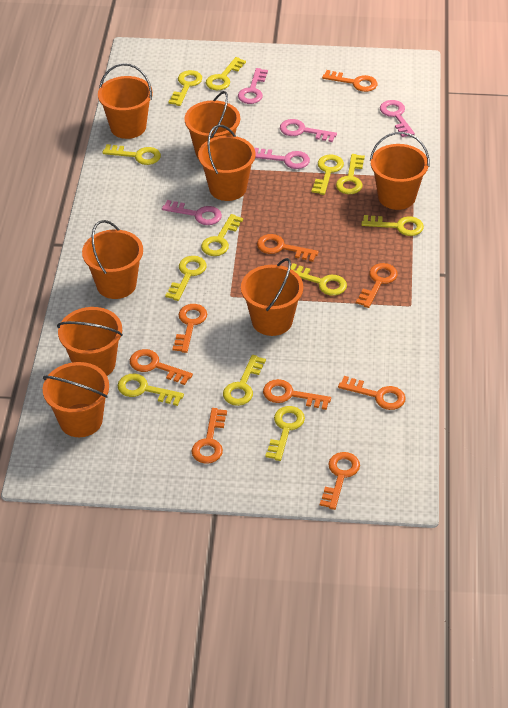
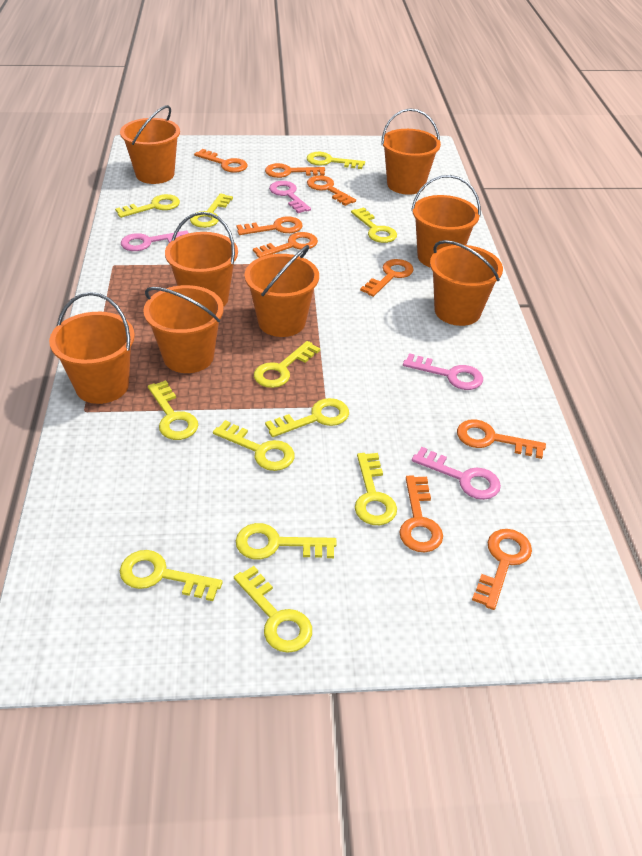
pink key: 5 -> 4

